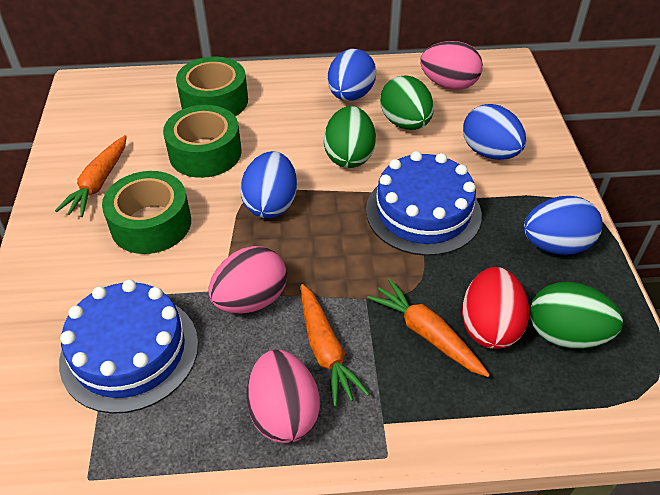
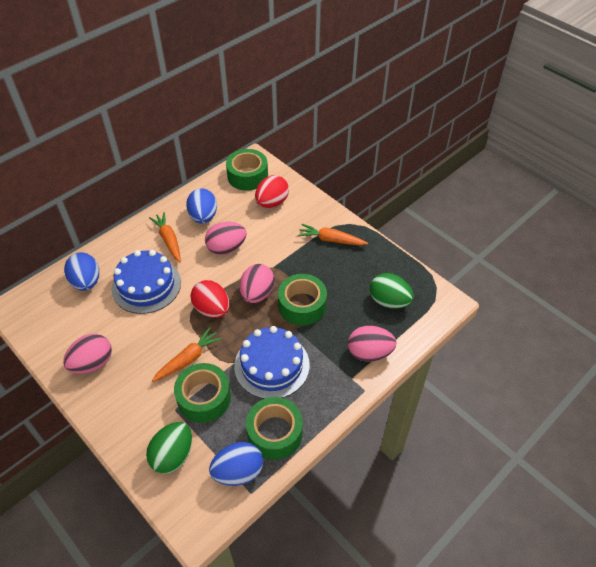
blue egg: 4 -> 3
green egg: 3 -> 2
green tape: 3 -> 4
pink egg: 3 -> 4
red egg: 1 -> 2

